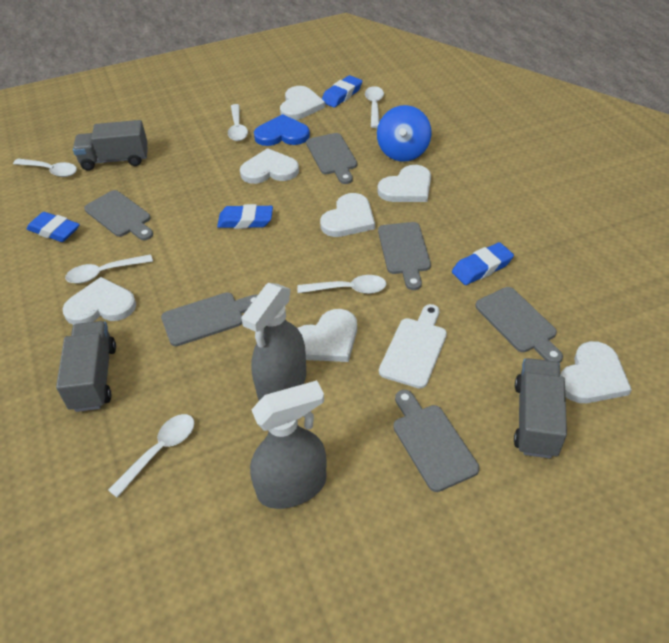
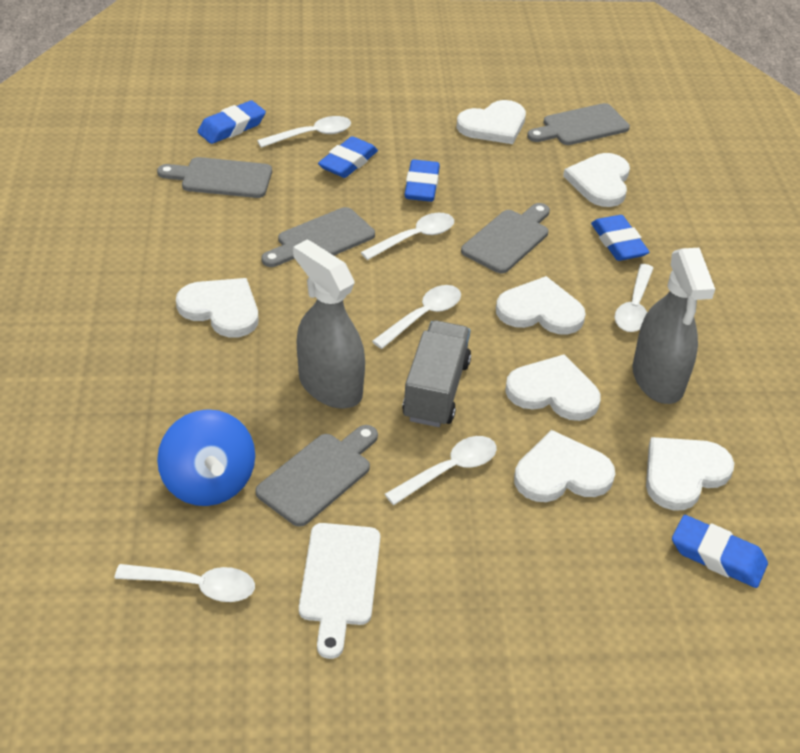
blue eraser: 4 -> 5
blue heart: 1 -> 0
grey cutting board: 6 -> 5
grey truck: 3 -> 1

